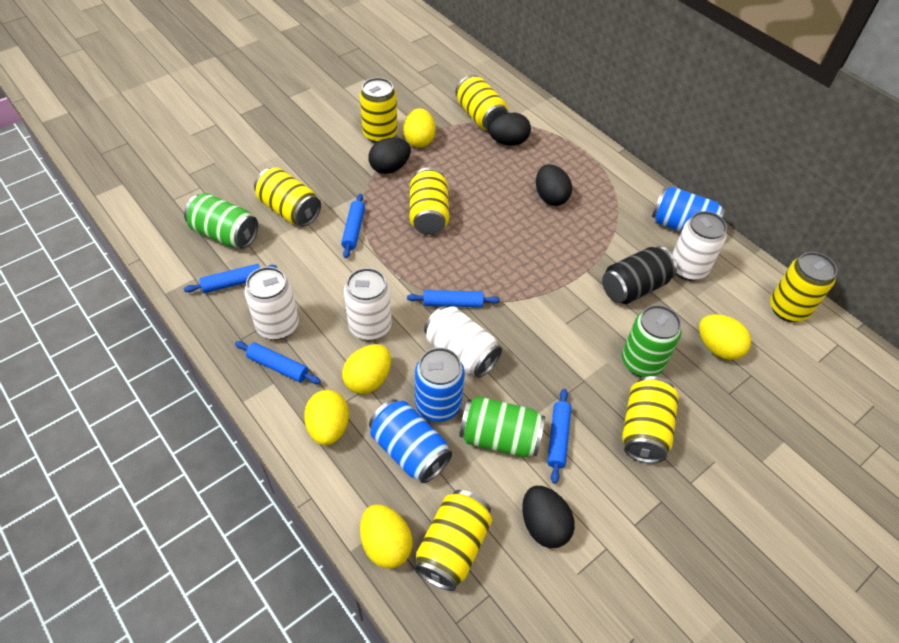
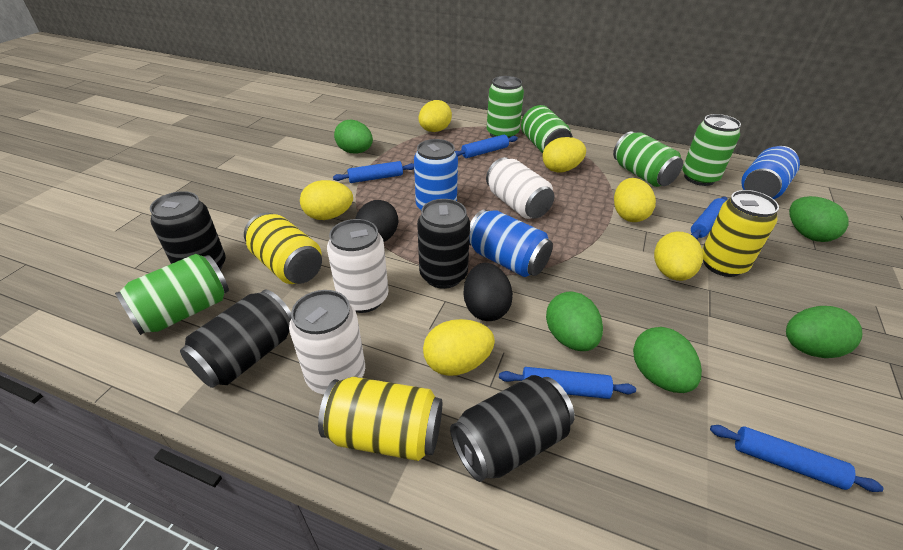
black can: 1 -> 4
black egg: 4 -> 2
green can: 3 -> 5
green egg: 0 -> 5
white can: 4 -> 3
yellow can: 7 -> 3
yellow egg: 5 -> 6

